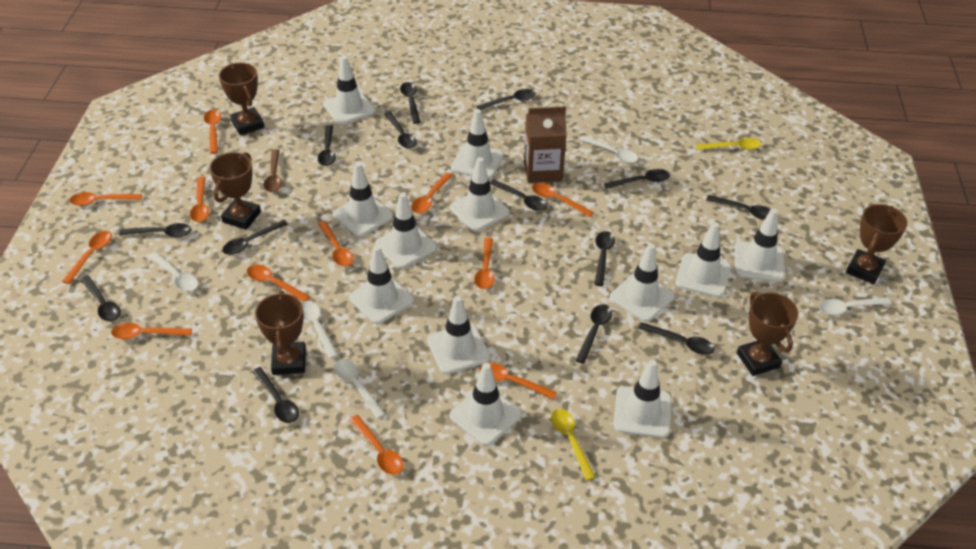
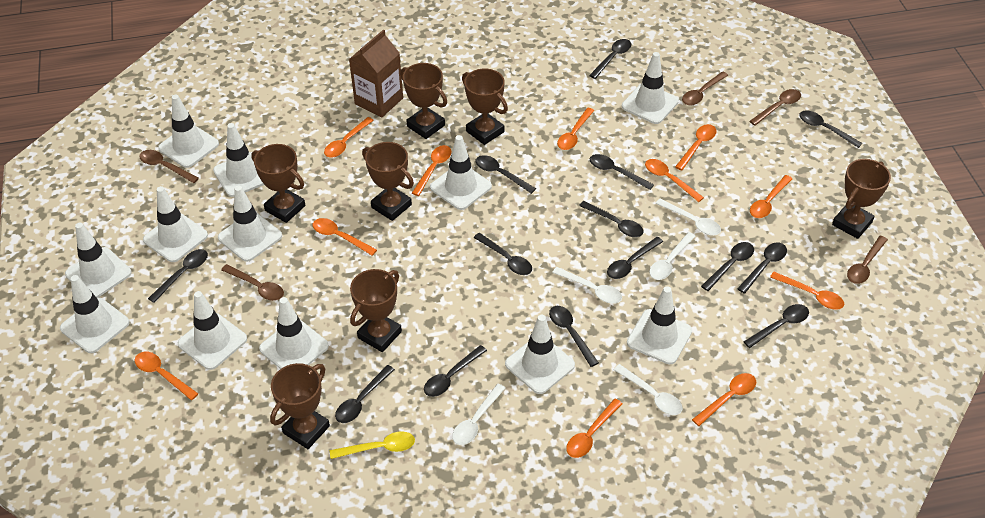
brown spoon: 1 -> 5
brown trophy: 5 -> 7
orange spoon: 12 -> 11
yellow spoon: 2 -> 1

